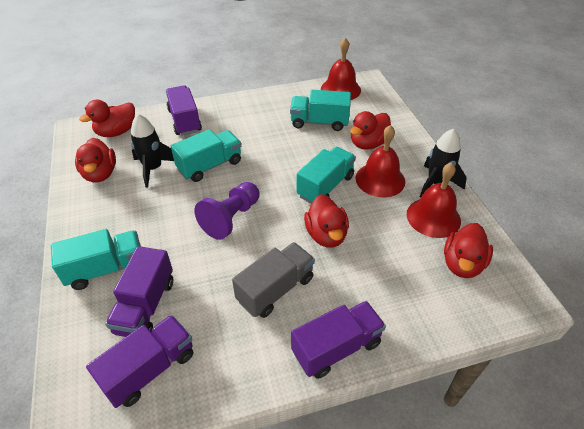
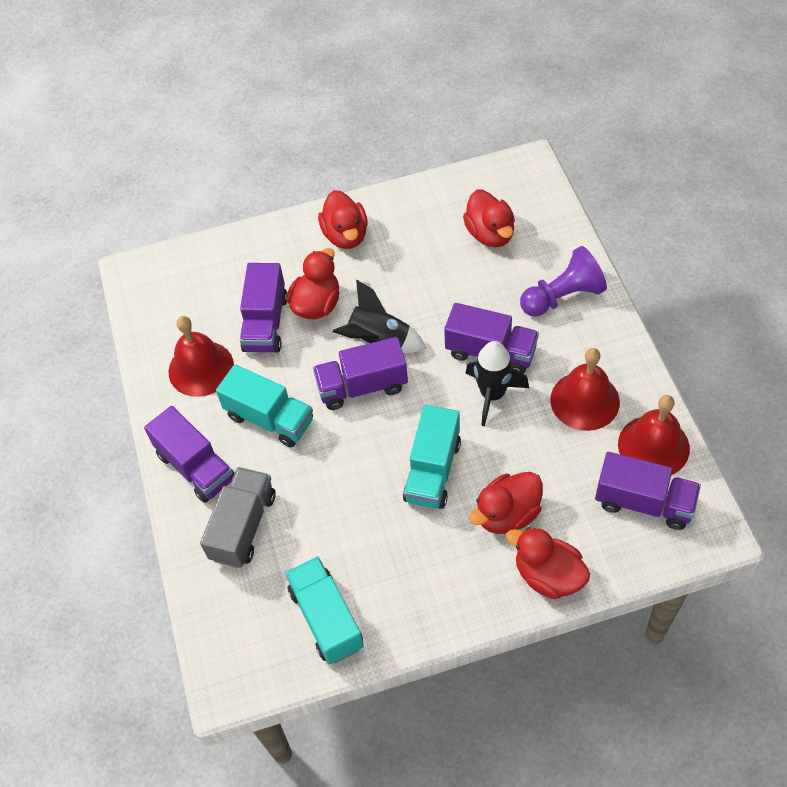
purple truck: 4 -> 5
turquoise truck: 4 -> 3

